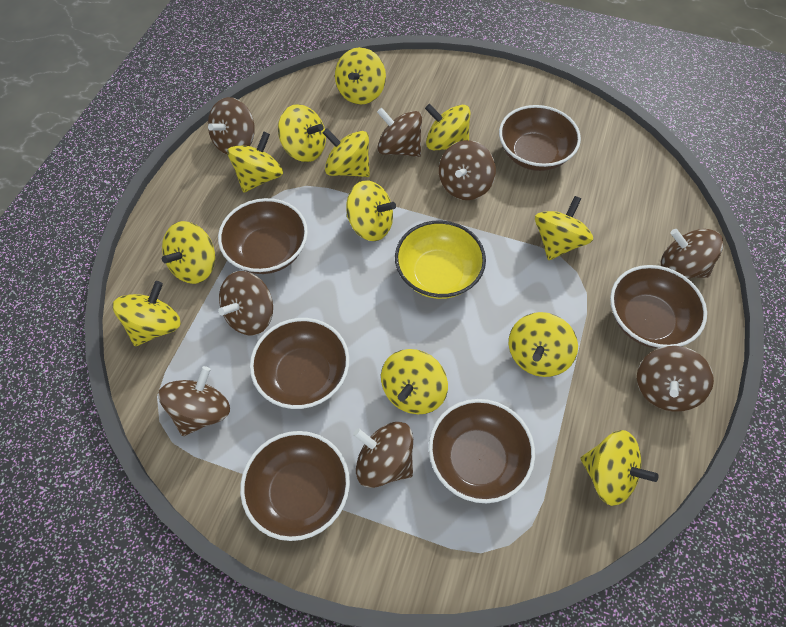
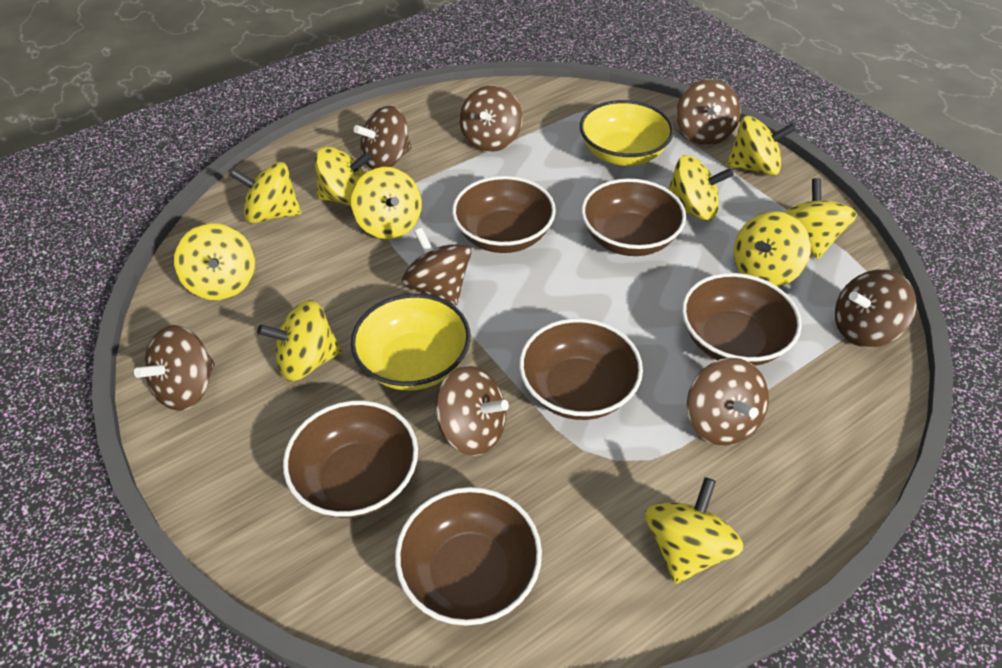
yellow bowl: 1 -> 2
yellow spinning top: 12 -> 10

